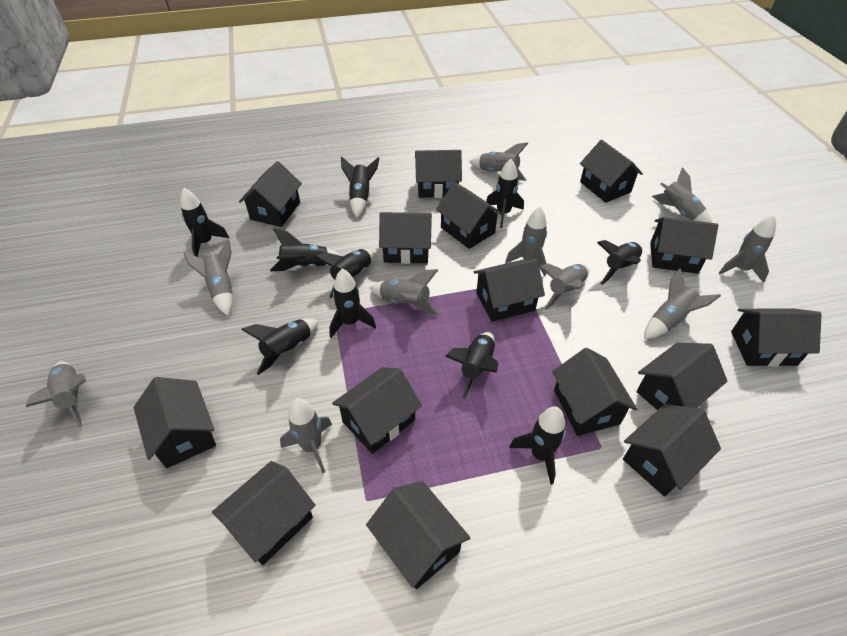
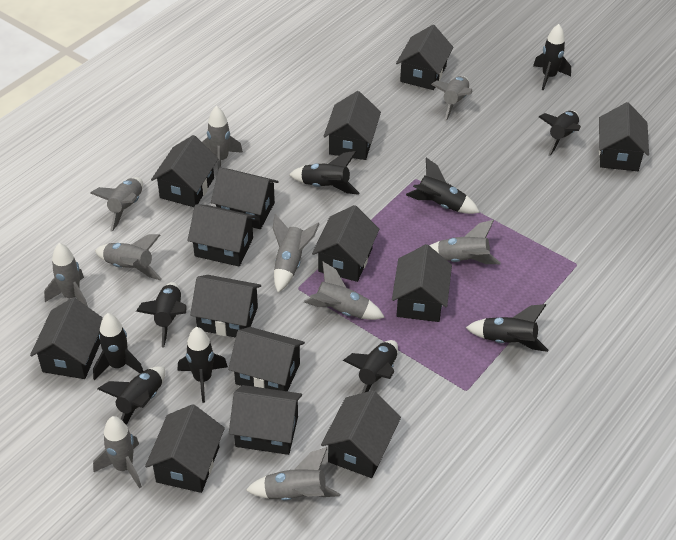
black house: 15 -> 14

